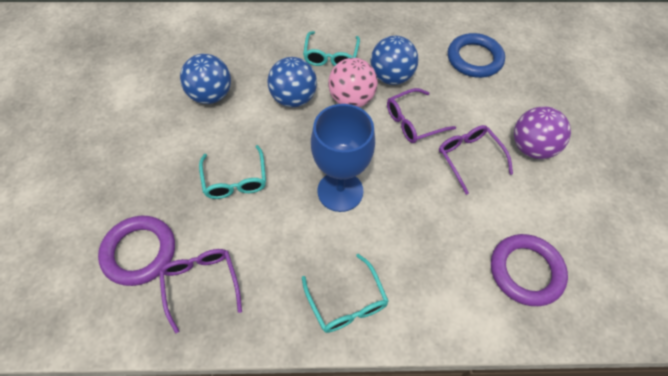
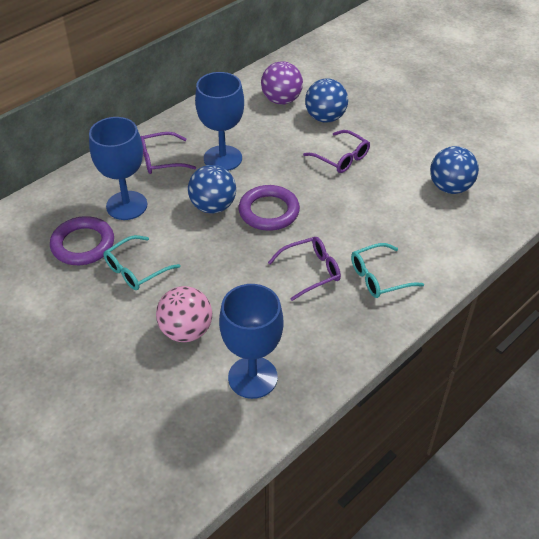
blue goblet: 1 -> 3
blue ring: 1 -> 0
turquoise glasses: 3 -> 2

